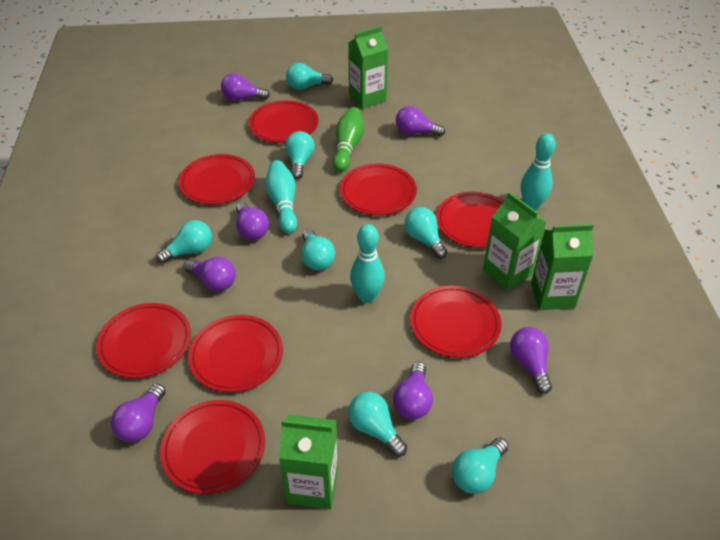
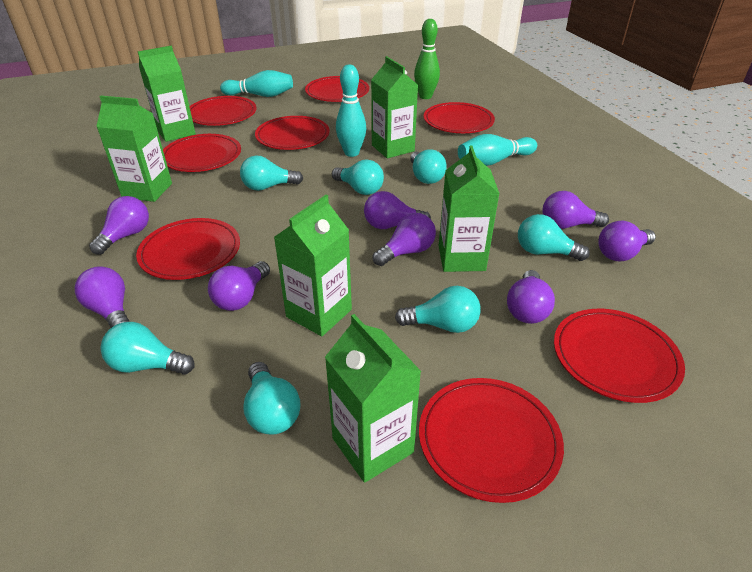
green carton: 4 -> 6
purple light bulb: 7 -> 8

